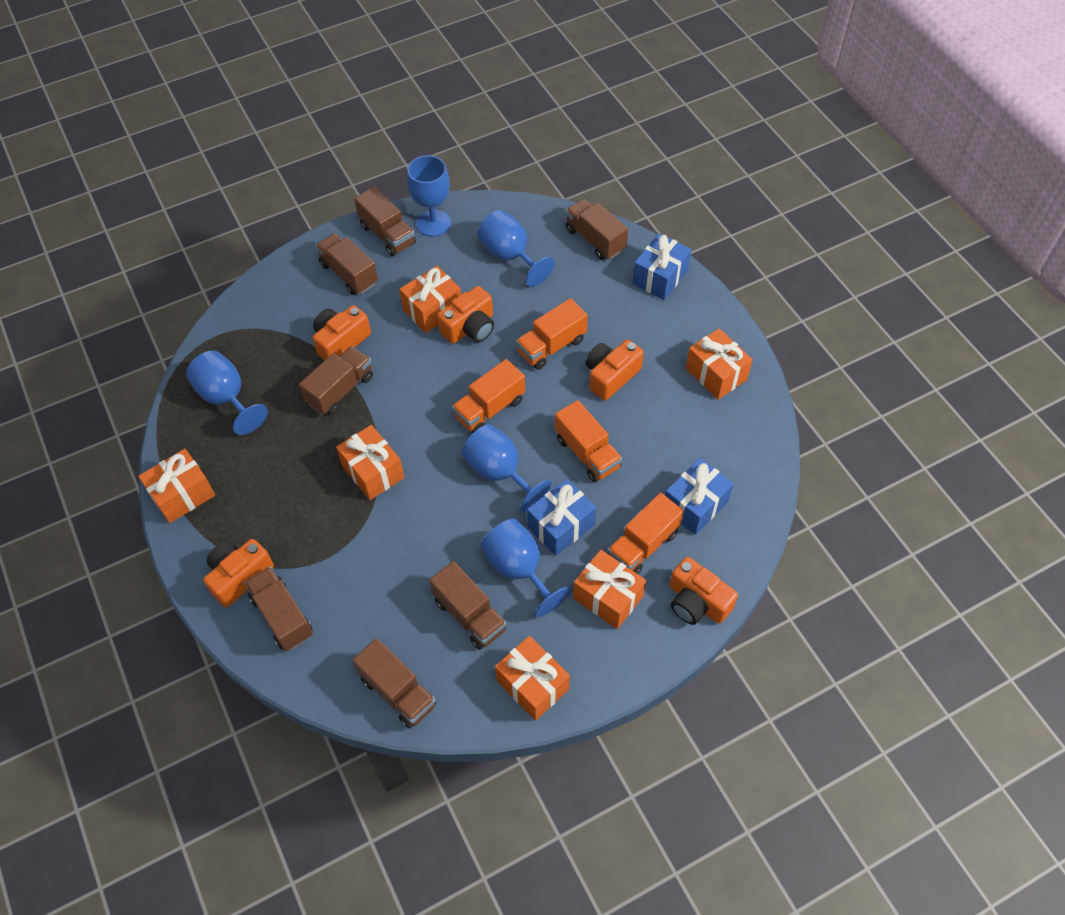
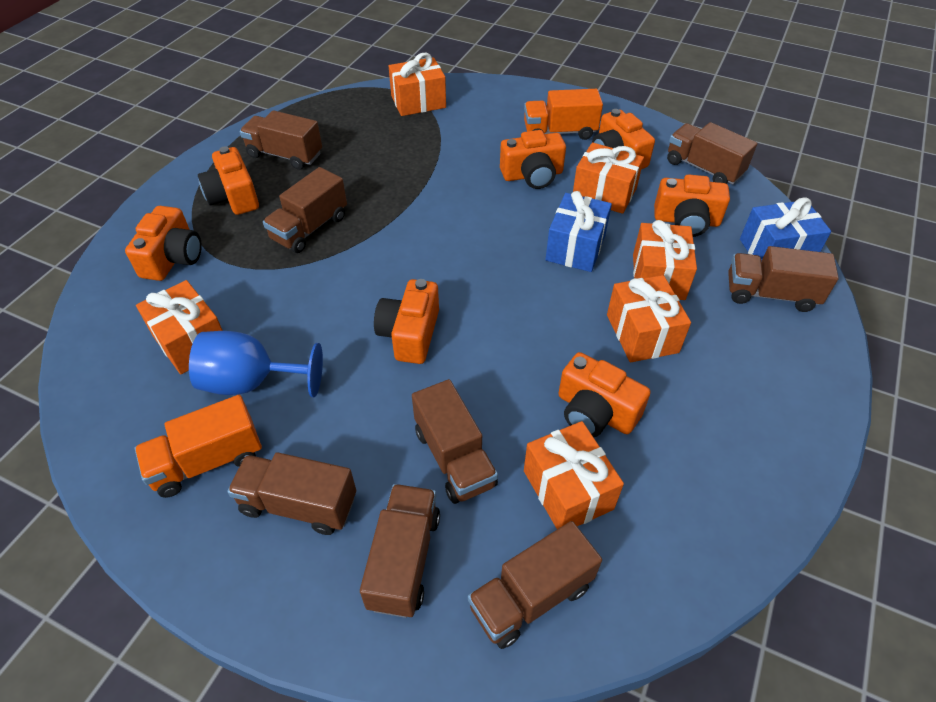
blue gift: 3 -> 2
blue goblet: 5 -> 1
brown truck: 7 -> 8
orange camera: 5 -> 7
orange truck: 4 -> 2

